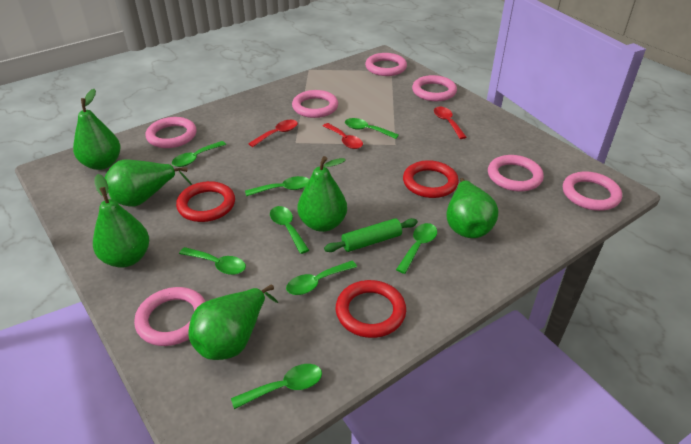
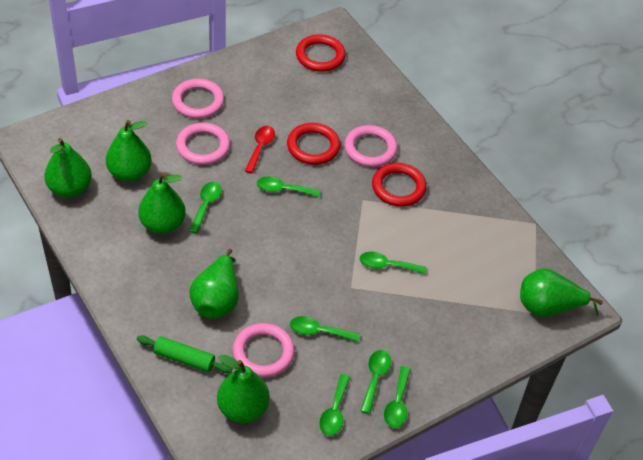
green spoon: 8 -> 7
pink ring: 7 -> 4
red spoon: 3 -> 1

